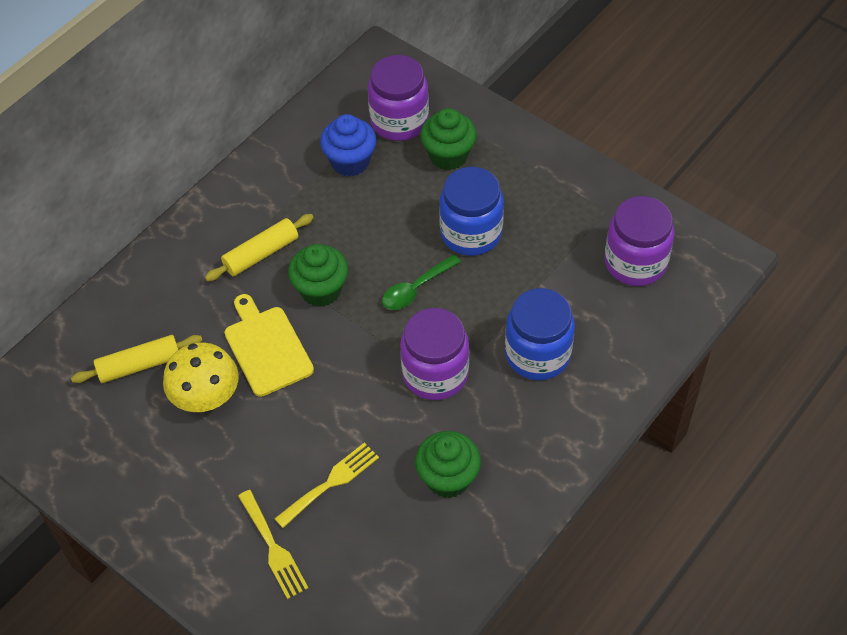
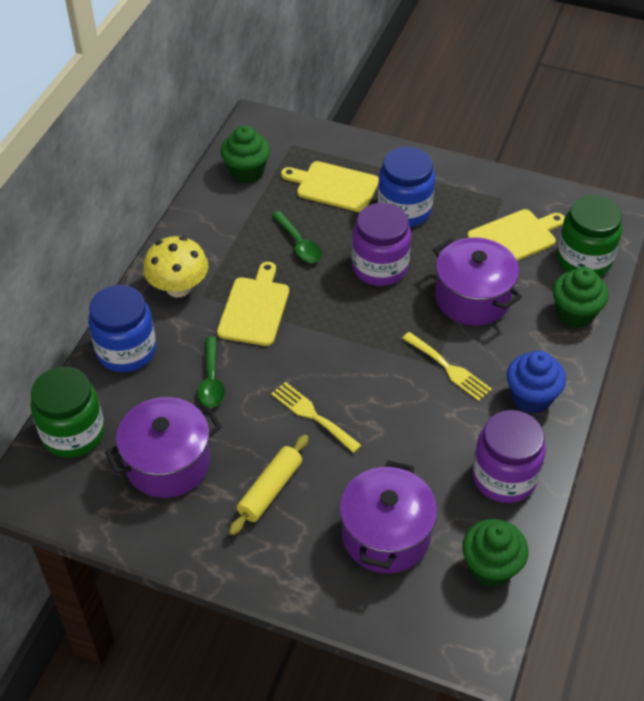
green jar: 0 -> 2
green spoon: 1 -> 2
purple jar: 3 -> 2
purple pot: 0 -> 3
yellow cutting board: 1 -> 3
yellow rolling pin: 2 -> 1

